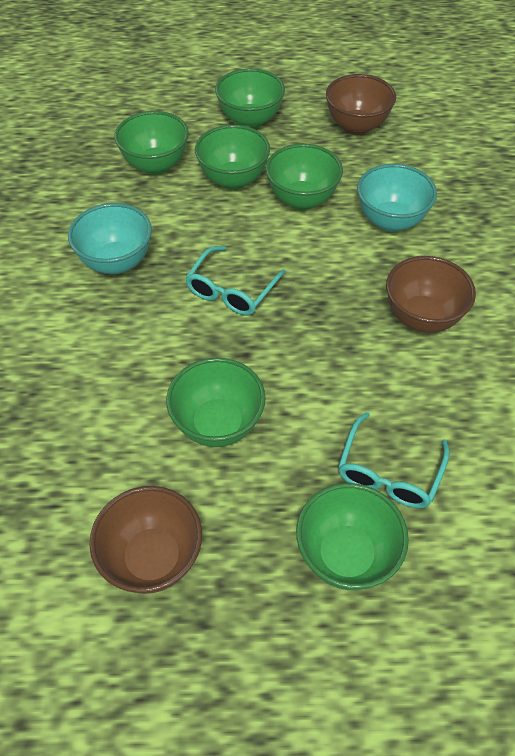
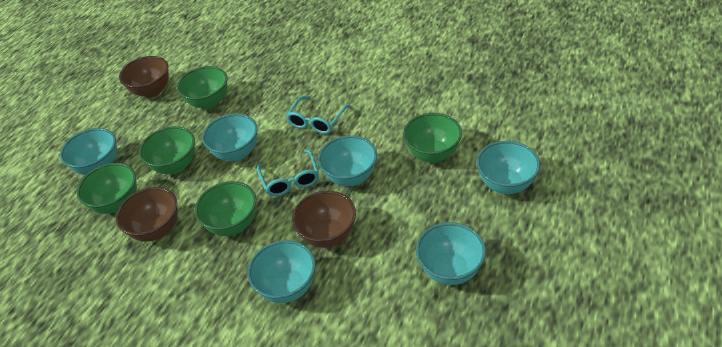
green bowl: 6 -> 5
turquoise bowl: 2 -> 6

